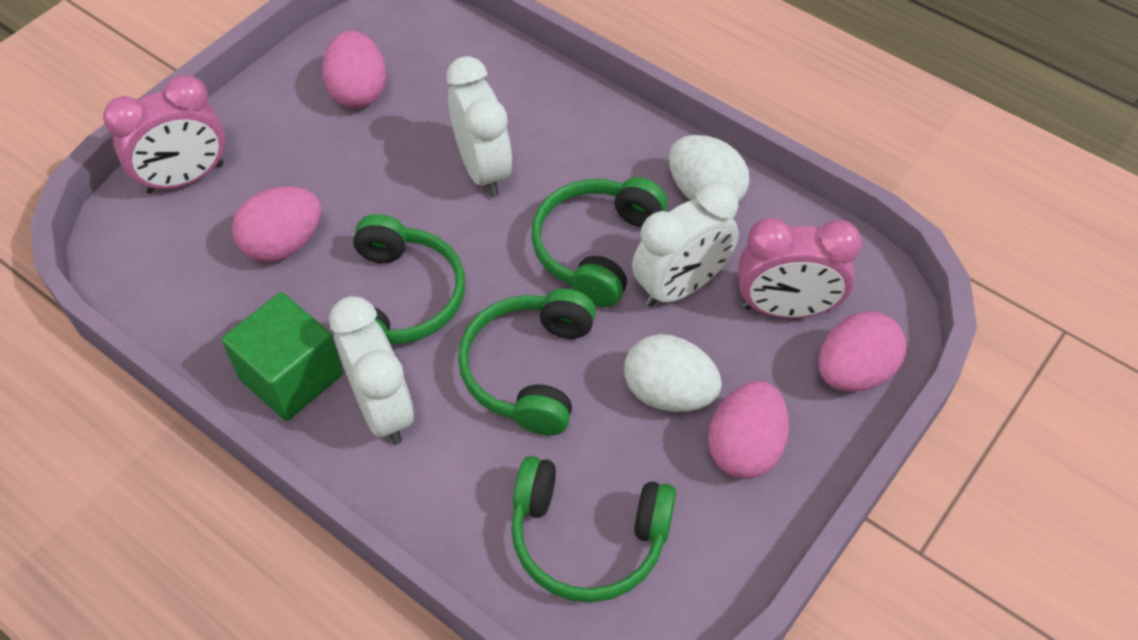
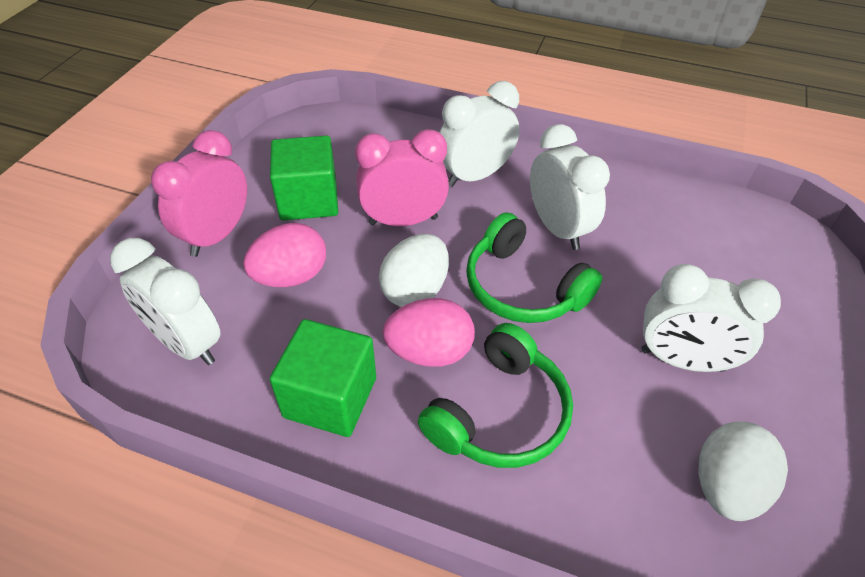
green cube: 1 -> 2
green headphones: 4 -> 2
pink egg: 4 -> 2
white clock: 3 -> 4

